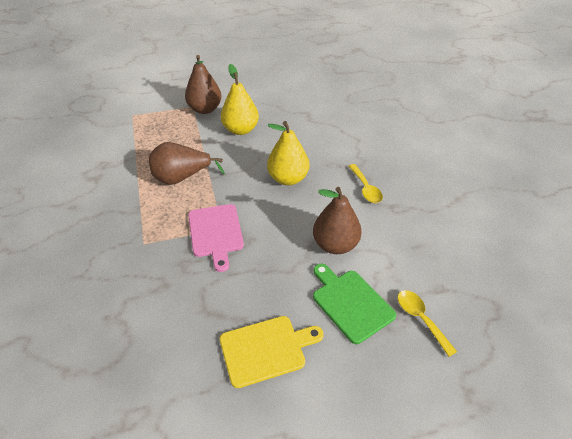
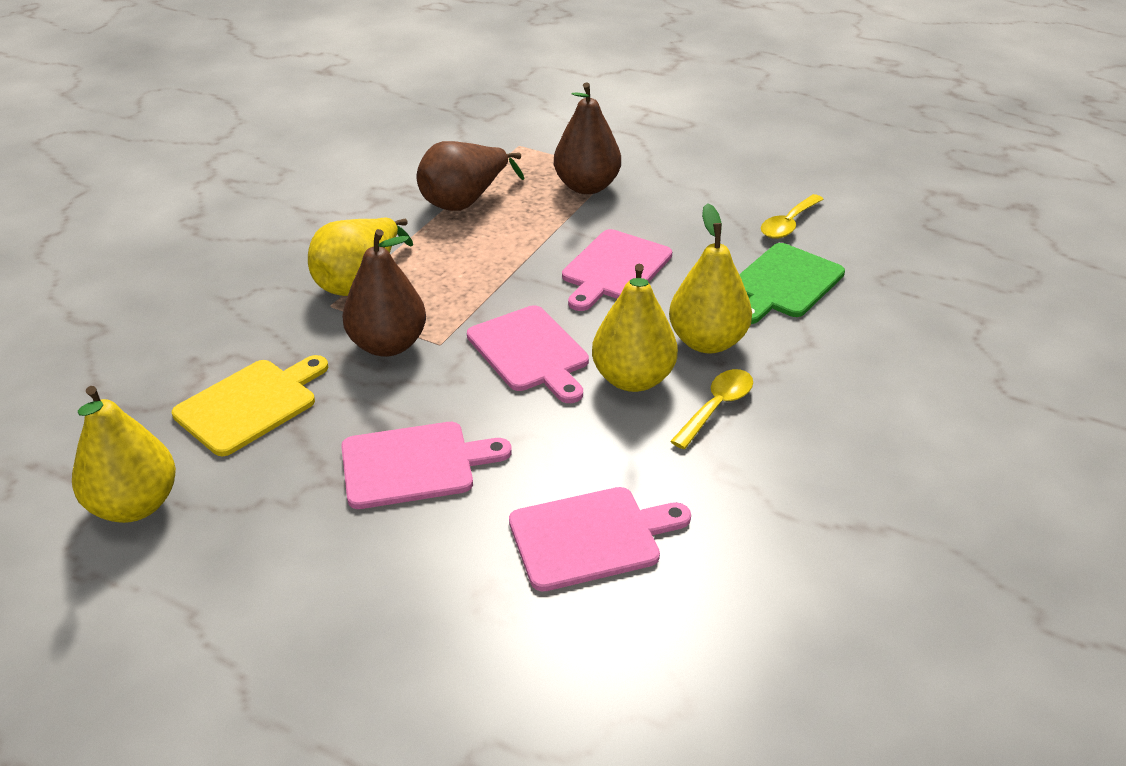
pink cutting board: 1 -> 4
yellow pear: 2 -> 4

